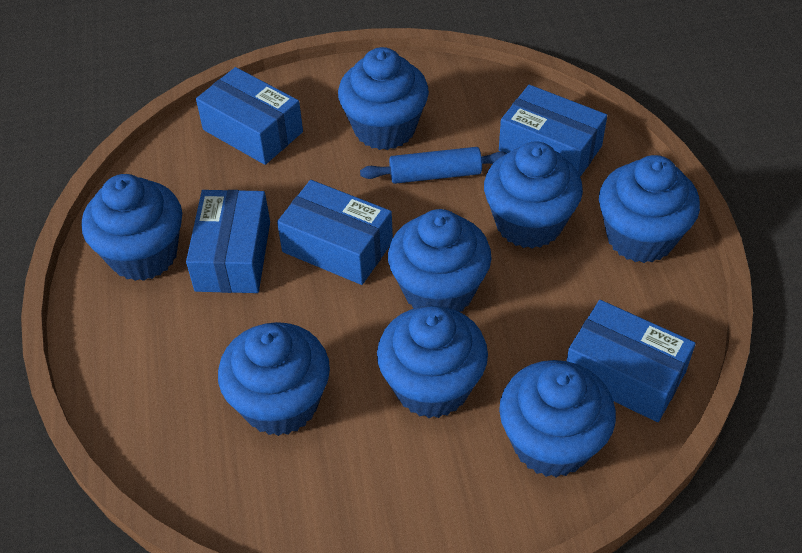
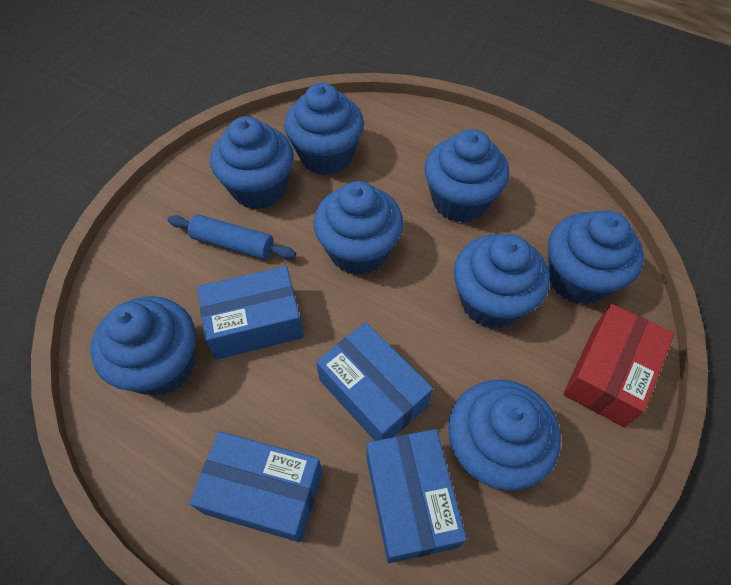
blue box: 5 -> 4
red box: 0 -> 1

